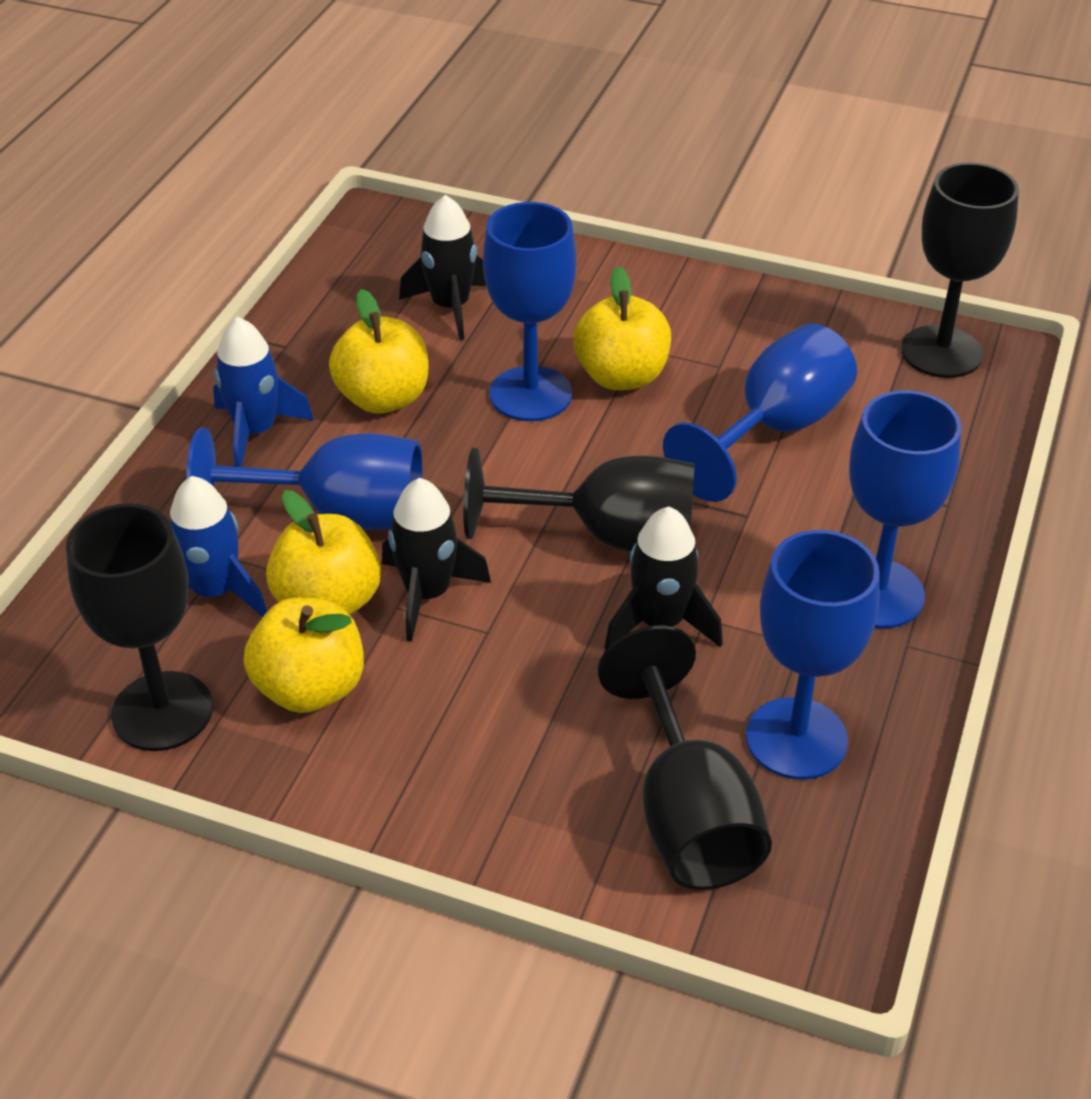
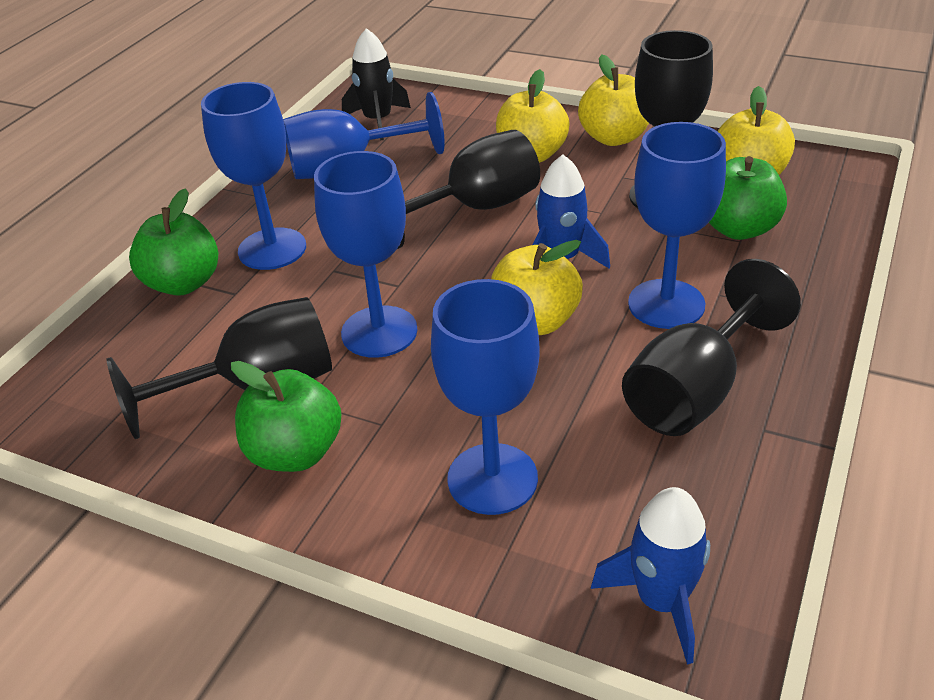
black rocket: 3 -> 1
green apple: 0 -> 3

